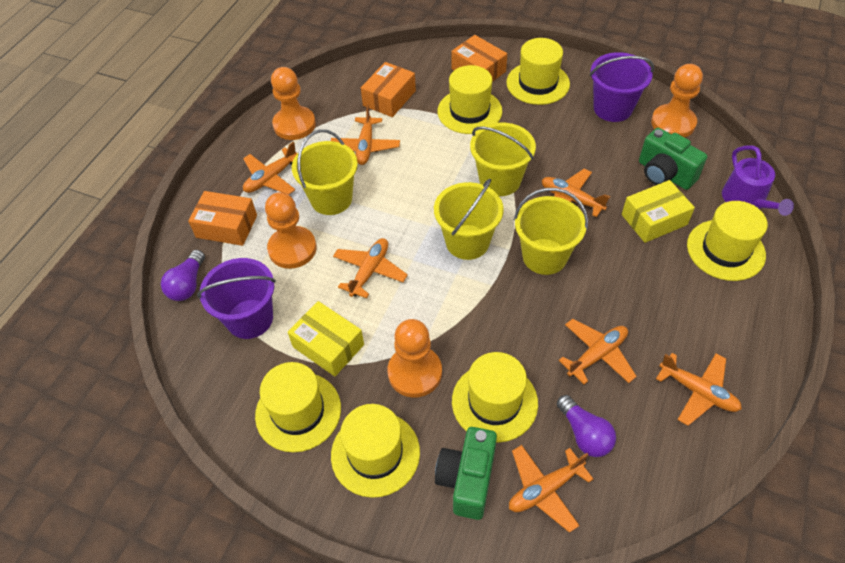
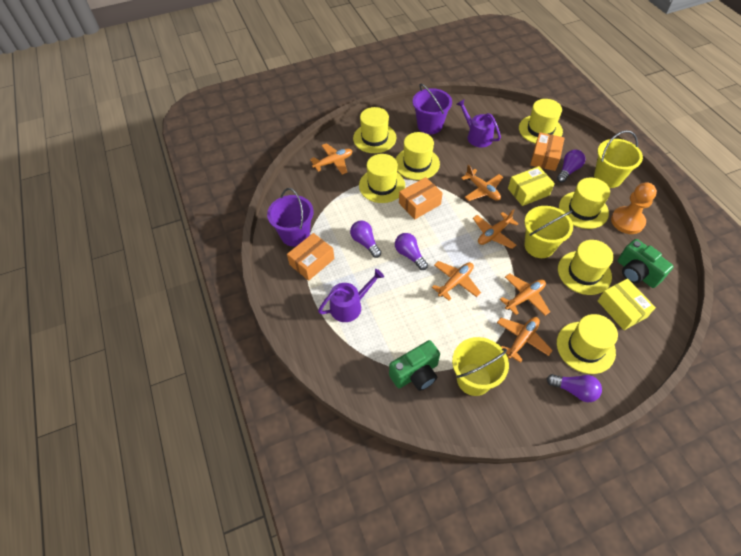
orange pawn: 4 -> 1
orange plane: 7 -> 6
purple light bulb: 2 -> 4
purple watering can: 1 -> 2
yellow bucket: 4 -> 3
yellow hat: 6 -> 7

